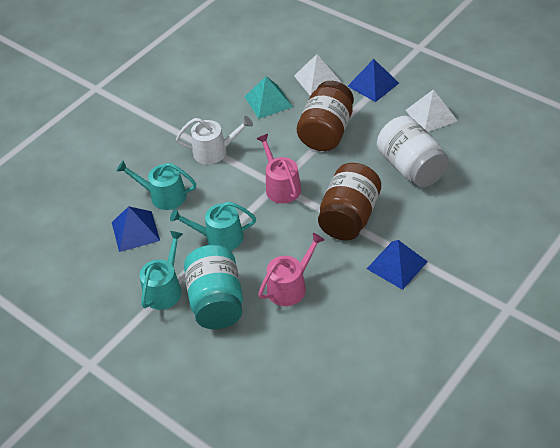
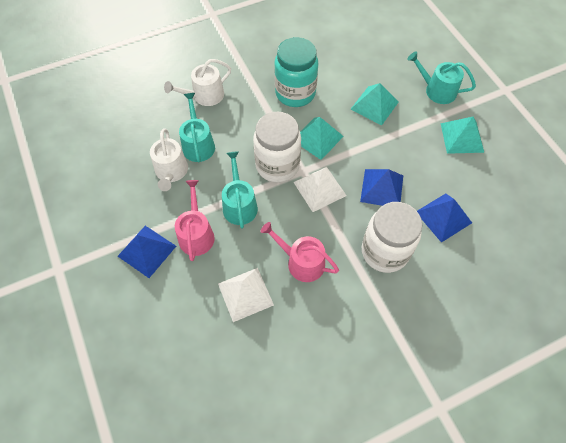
brown jar: 2 -> 0
turquoise pyramid: 1 -> 3
white jar: 1 -> 2
white watering can: 1 -> 2

